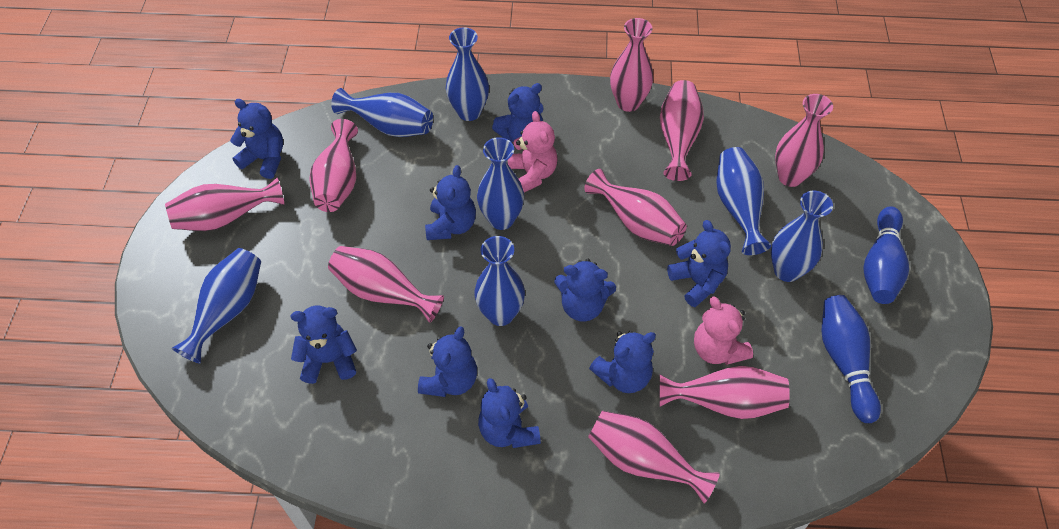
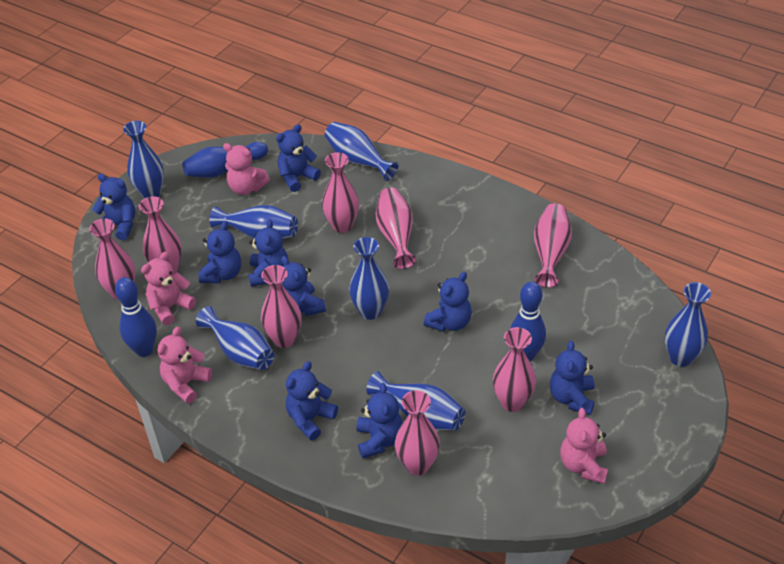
blue bowling pin: 2 -> 3
pink teddy bear: 2 -> 4
pink vase: 9 -> 8

